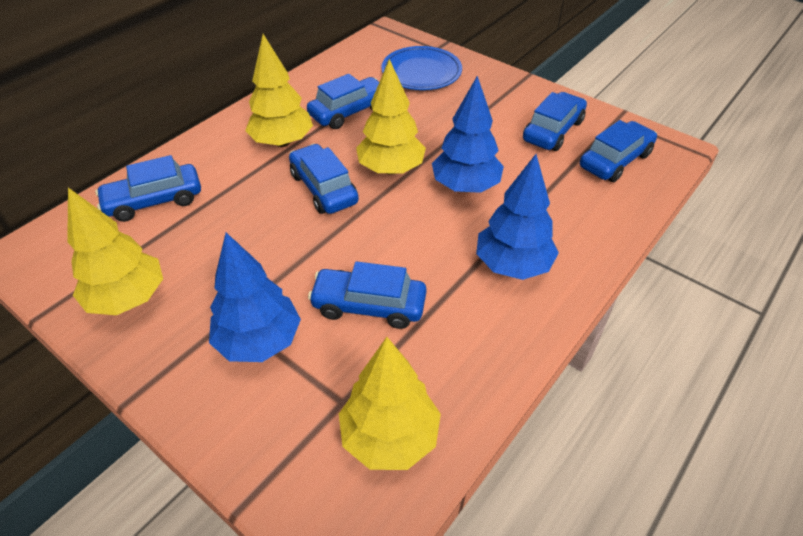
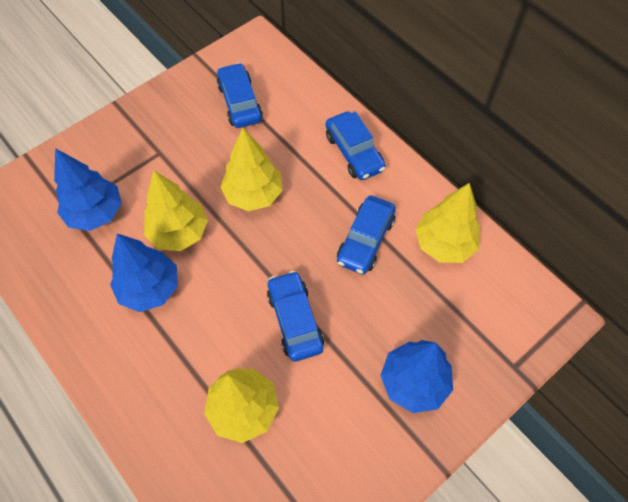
blue car: 6 -> 4
blue plate: 1 -> 0

